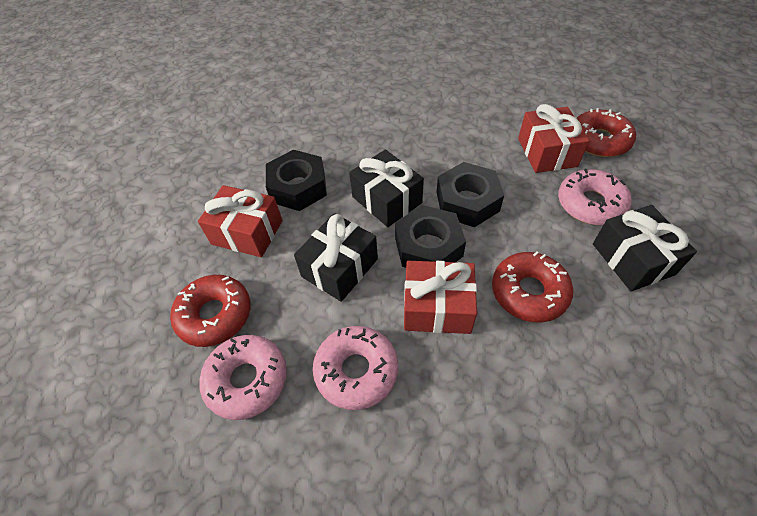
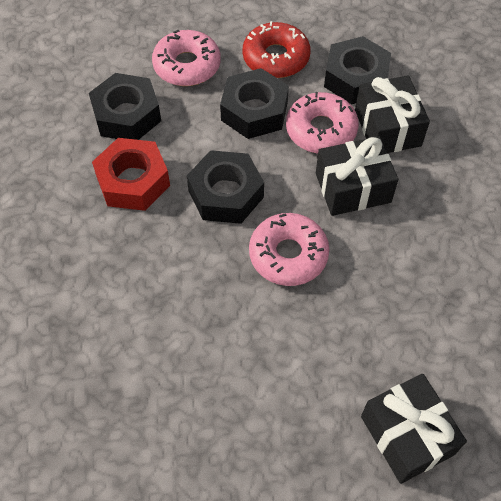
black nut: 3 -> 4
red donut: 3 -> 1
red gift: 3 -> 0
red nut: 0 -> 1

